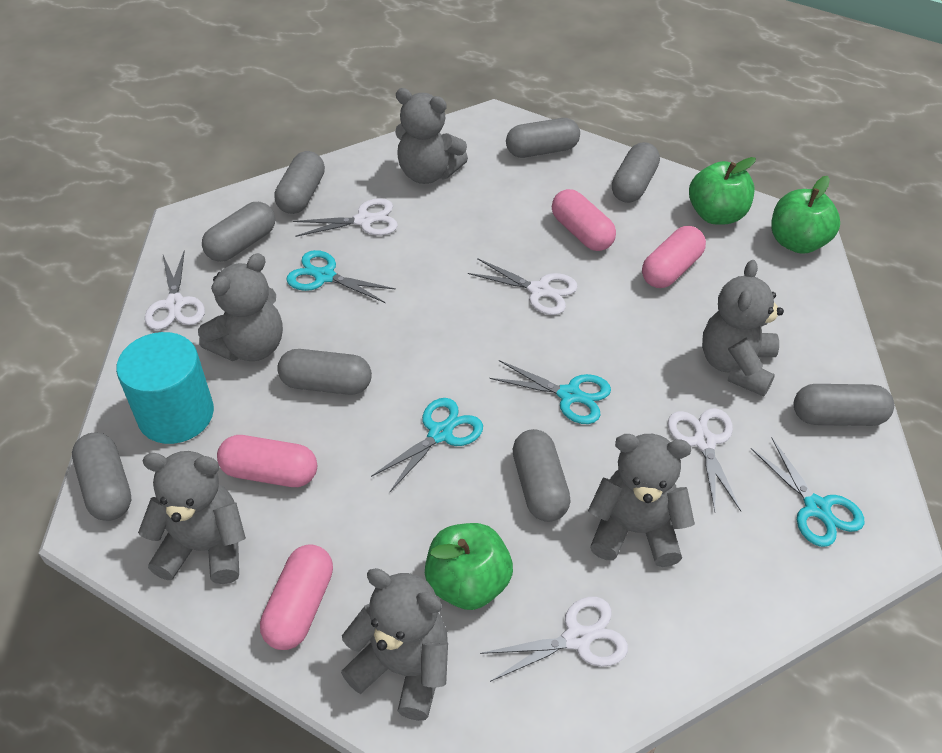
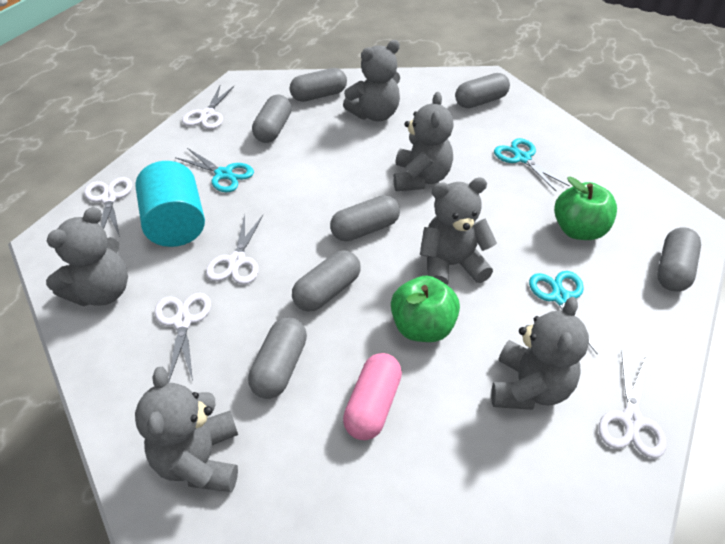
green apple: 3 -> 2
grey capsule: 8 -> 7
pink capsule: 4 -> 1
turquoise scissors: 4 -> 3

